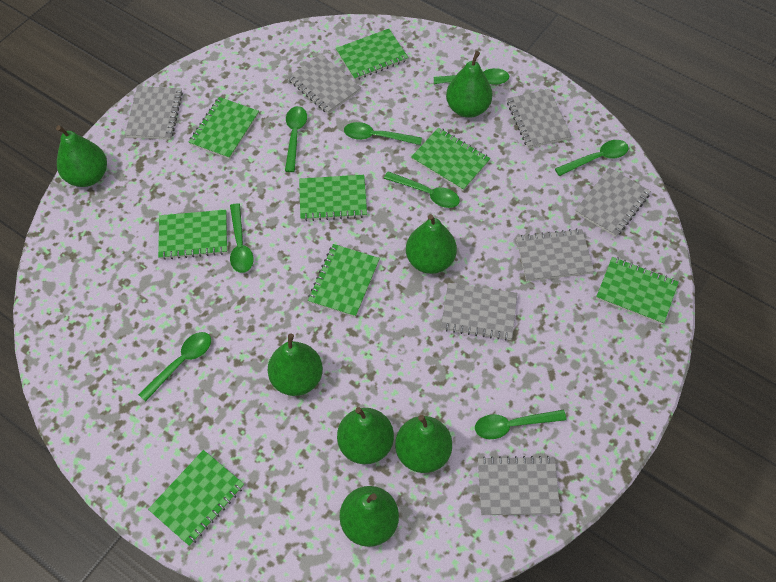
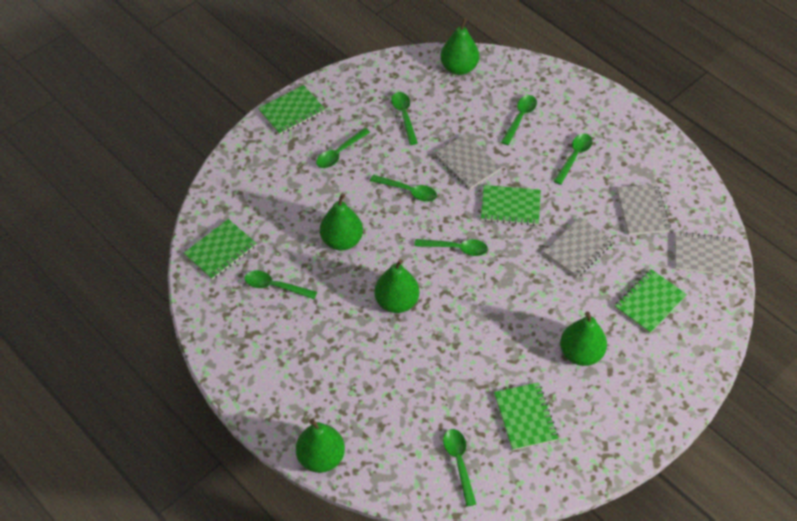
green notebook: 8 -> 5
green pear: 7 -> 5
grey notebook: 7 -> 4

